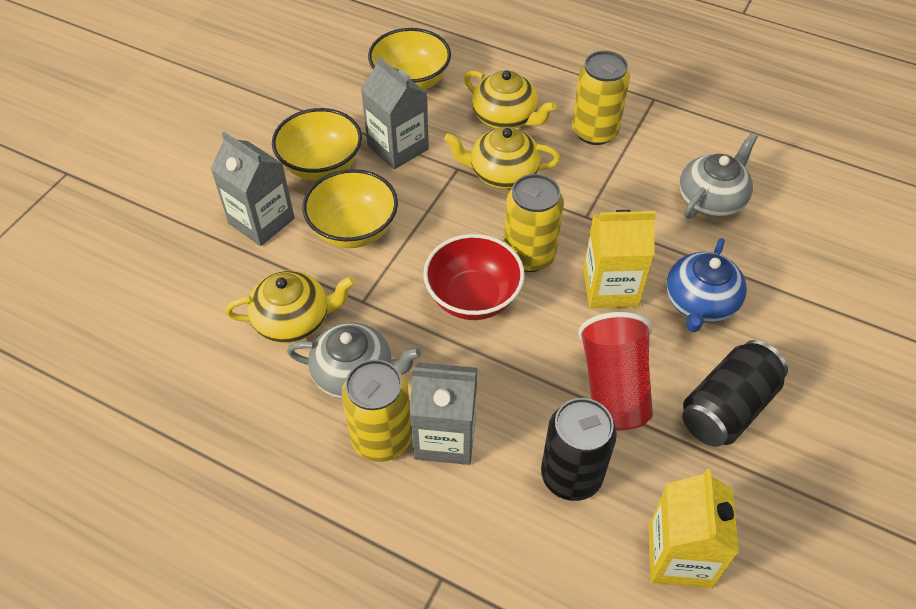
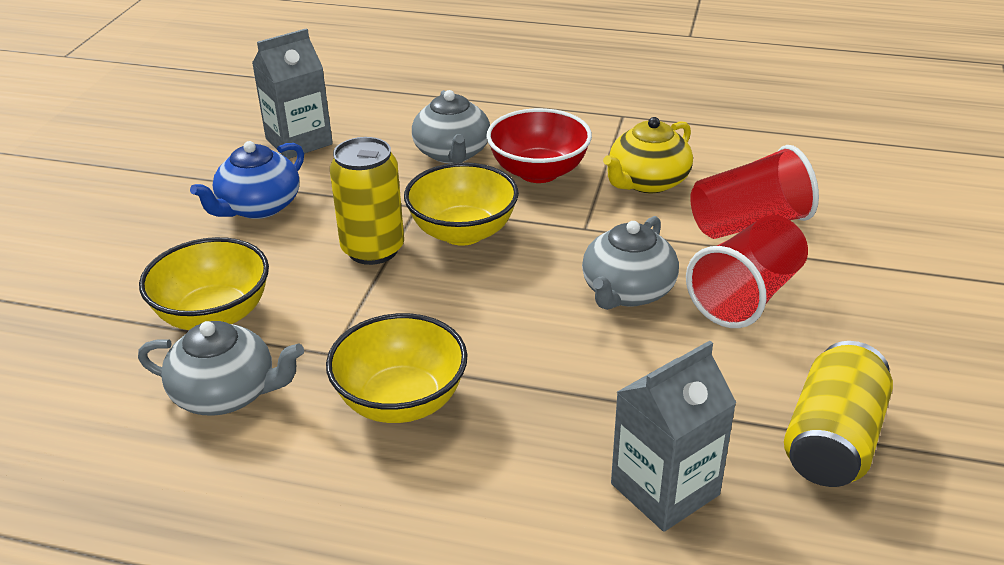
black can: 2 -> 0
grey carton: 3 -> 2
grey teapot: 2 -> 3
red cup: 1 -> 2
yellow can: 3 -> 2
yellow carton: 2 -> 0
yellow teapot: 3 -> 1

